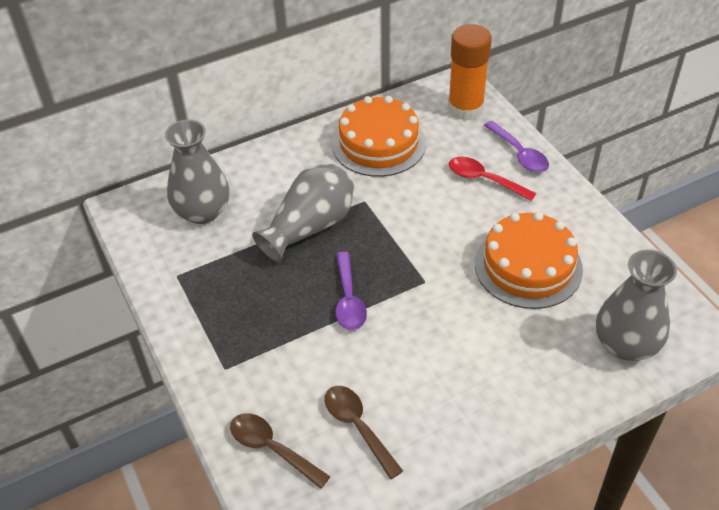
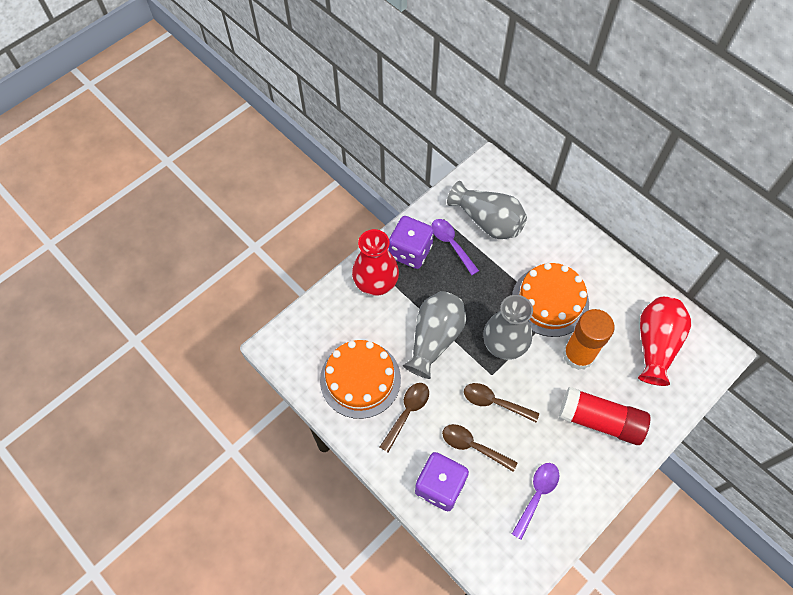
brown spoon: 2 -> 3
purple dice: 0 -> 2
red glue stick: 0 -> 1
red spoon: 1 -> 0
red vase: 0 -> 2

